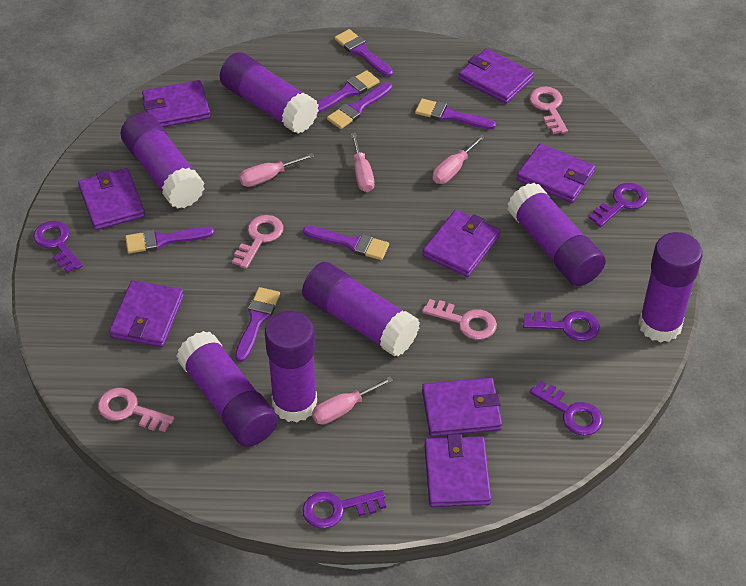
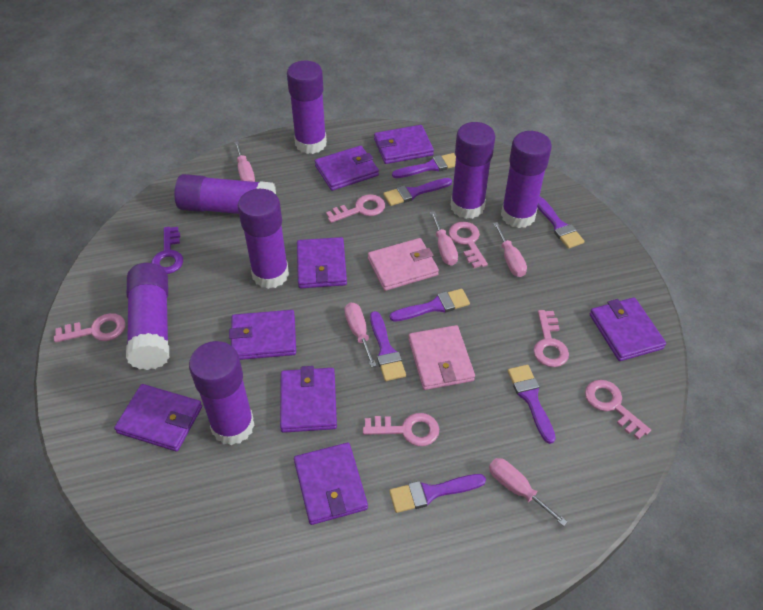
pink key: 4 -> 6
pink screwdriver: 4 -> 5
pink wallet: 0 -> 2
purple key: 5 -> 1

